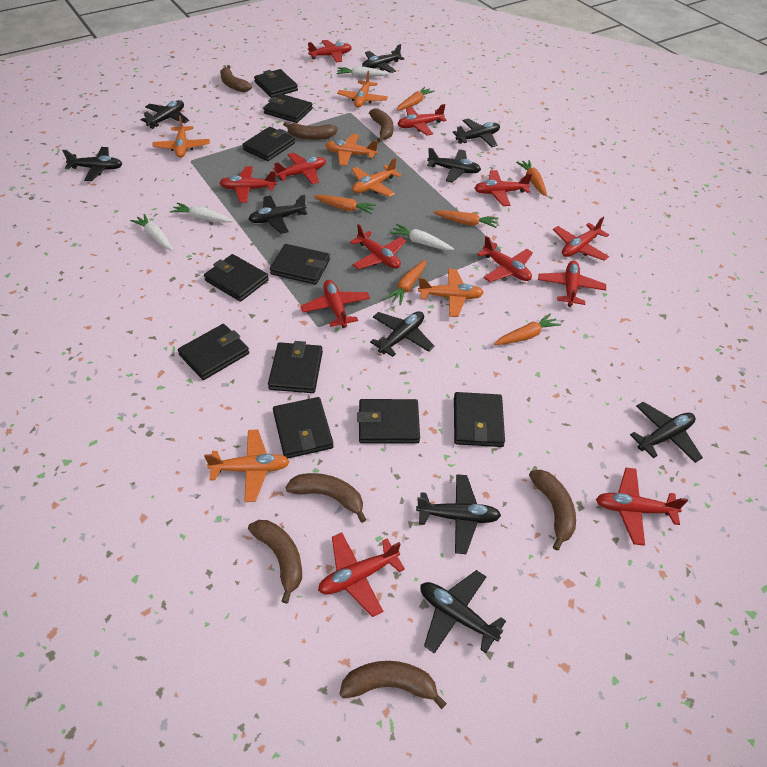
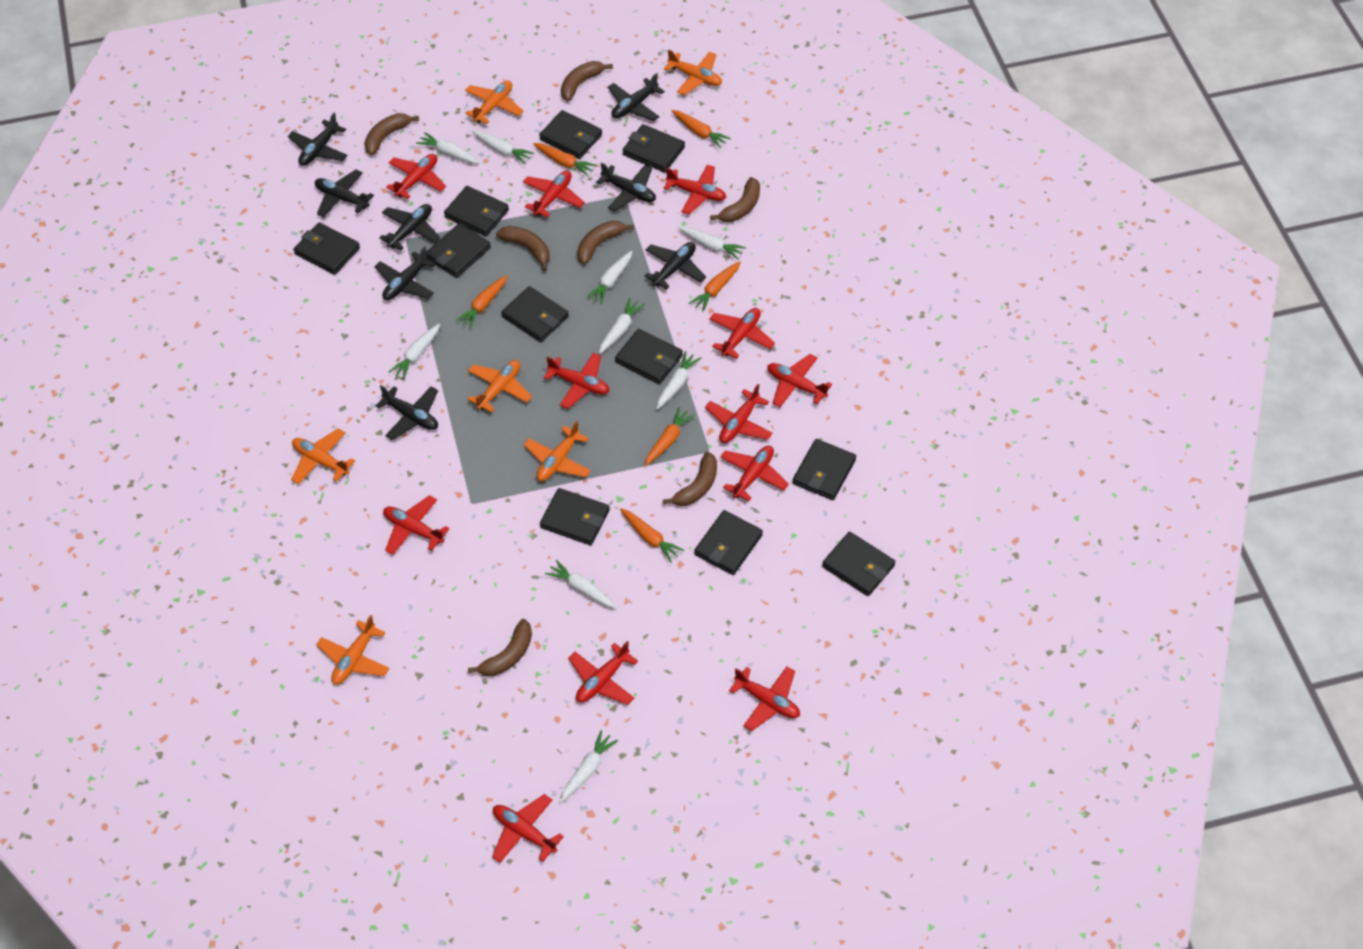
black plane: 10 -> 8
black wallet: 10 -> 11
white carrot: 4 -> 9

